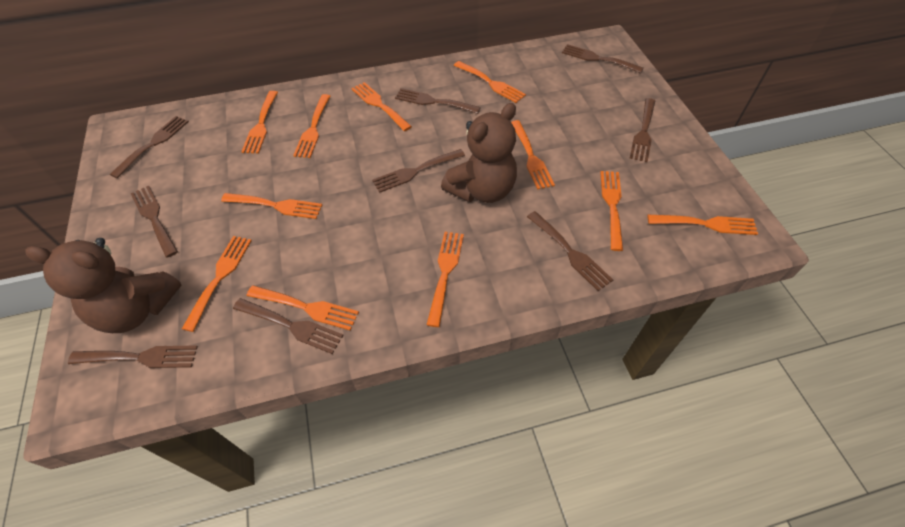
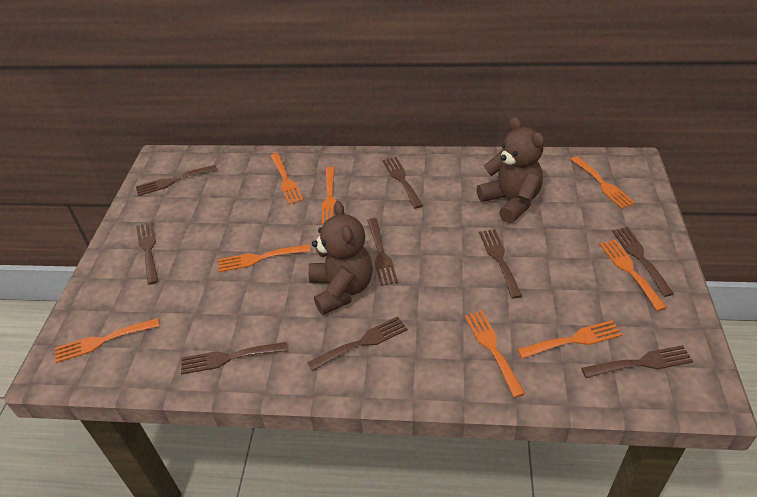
orange fork: 11 -> 8

